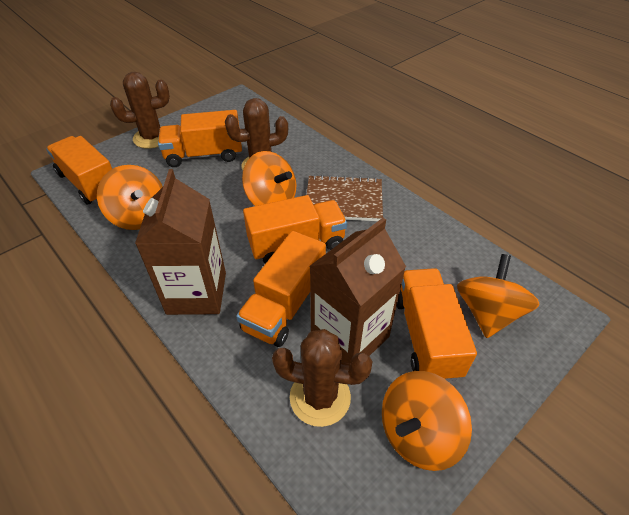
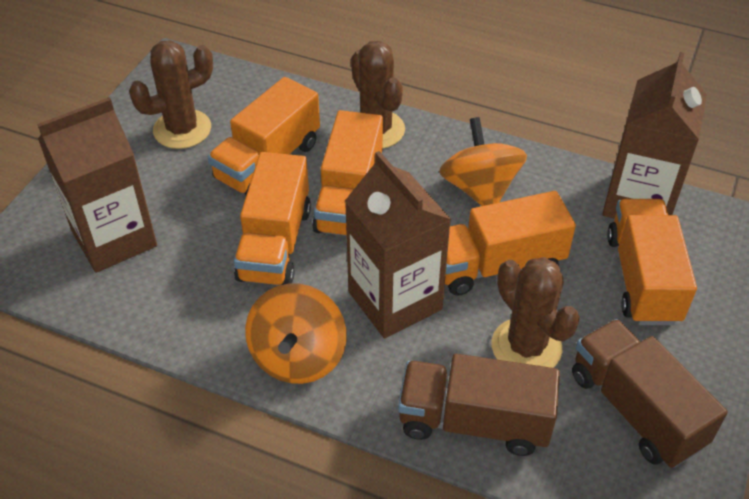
brown carton: 2 -> 3
brown notebook: 1 -> 0
brown truck: 0 -> 2
orange spinning top: 4 -> 2

